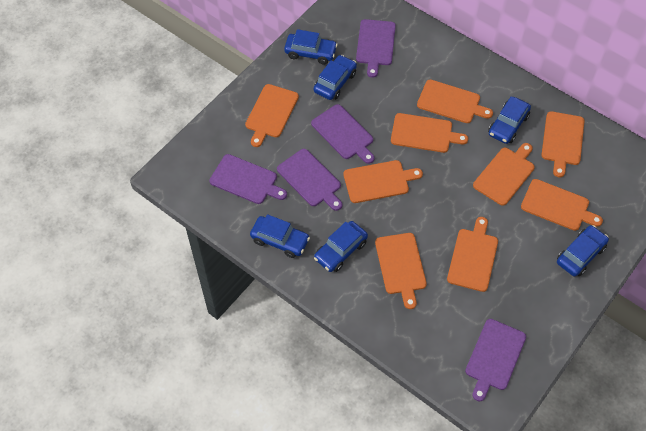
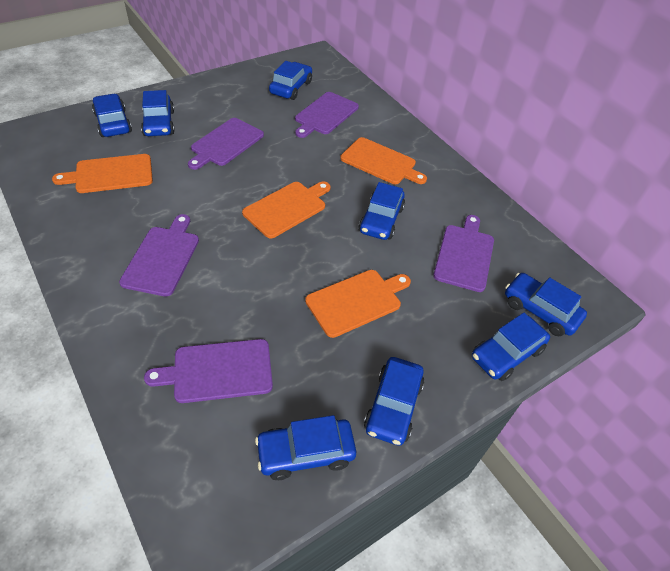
blue car: 6 -> 8
orange cutting board: 9 -> 4

